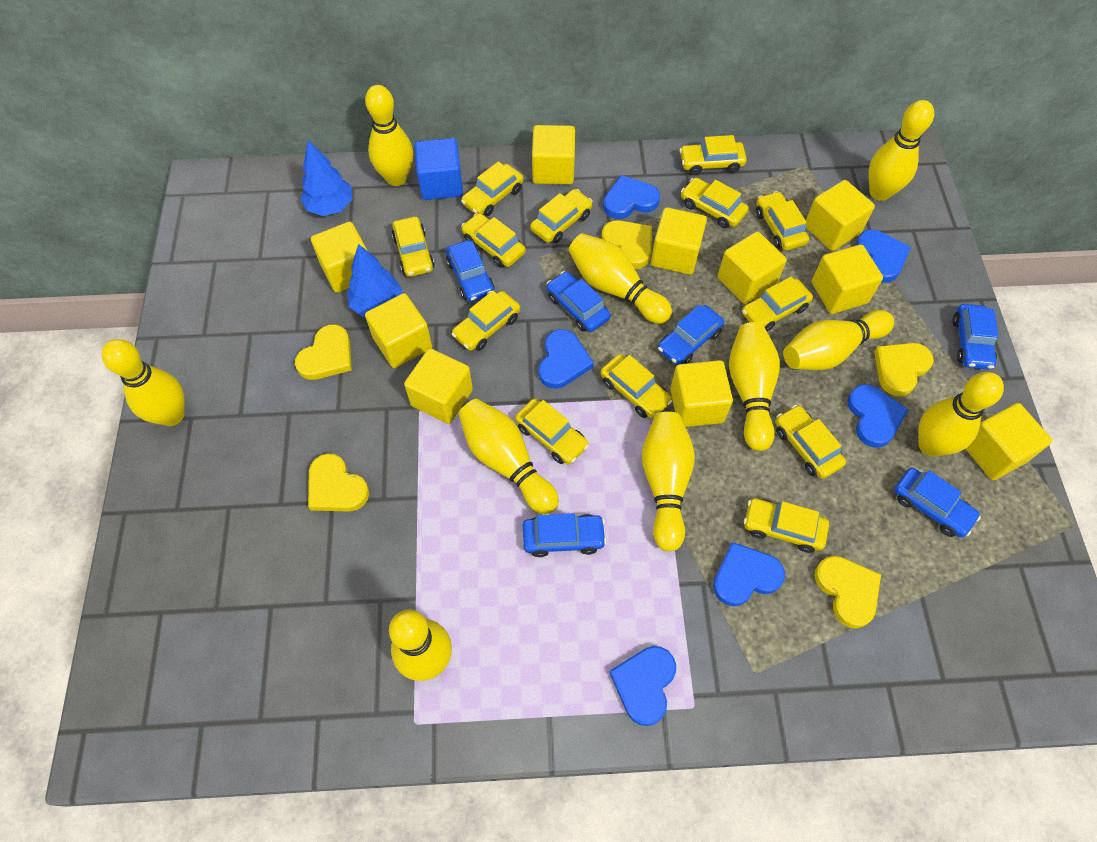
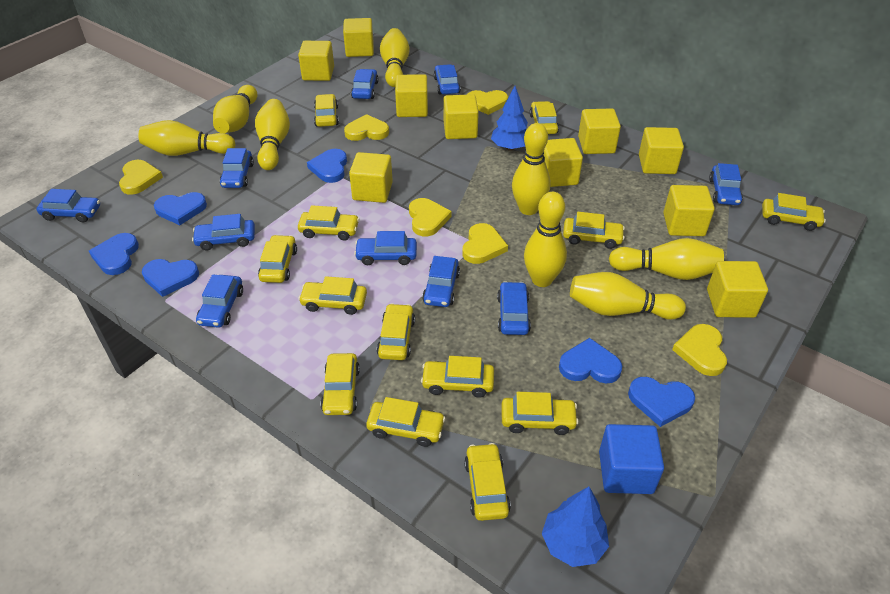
blue car: 6 -> 10
yellow bowling pin: 10 -> 8
yellow heart: 5 -> 6

